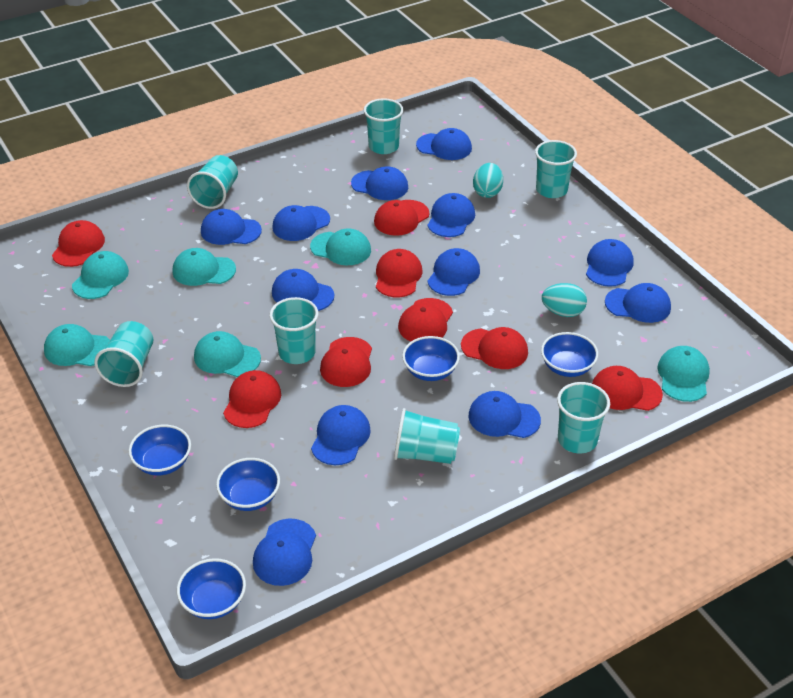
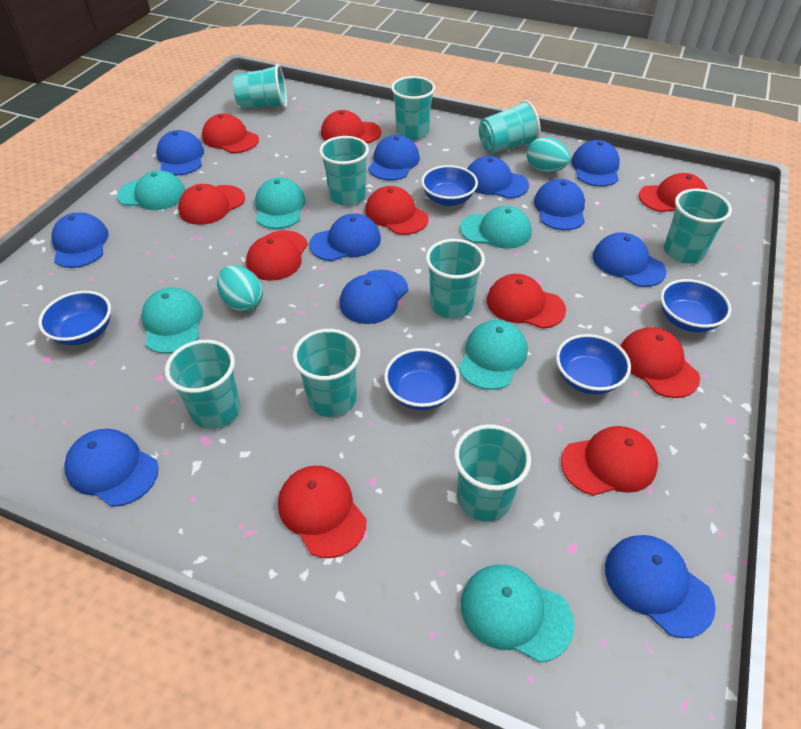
blue cap: 12 -> 11
red cap: 8 -> 10
turquoise cup: 7 -> 9

